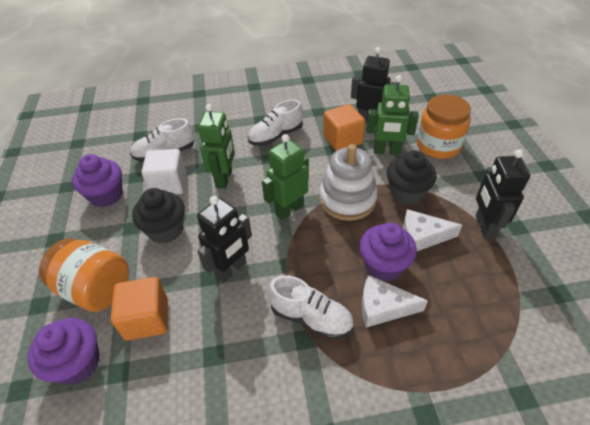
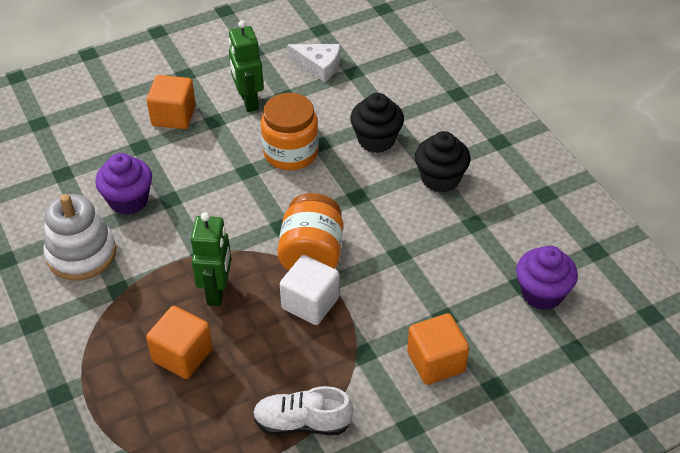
black robot: 3 -> 0
green robot: 3 -> 2
orange cube: 2 -> 3
purple cupcake: 3 -> 2
white cheese: 2 -> 1
white shoe: 3 -> 1

